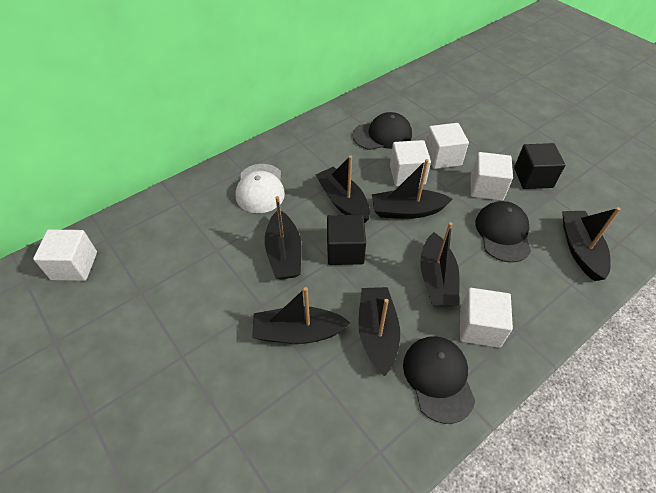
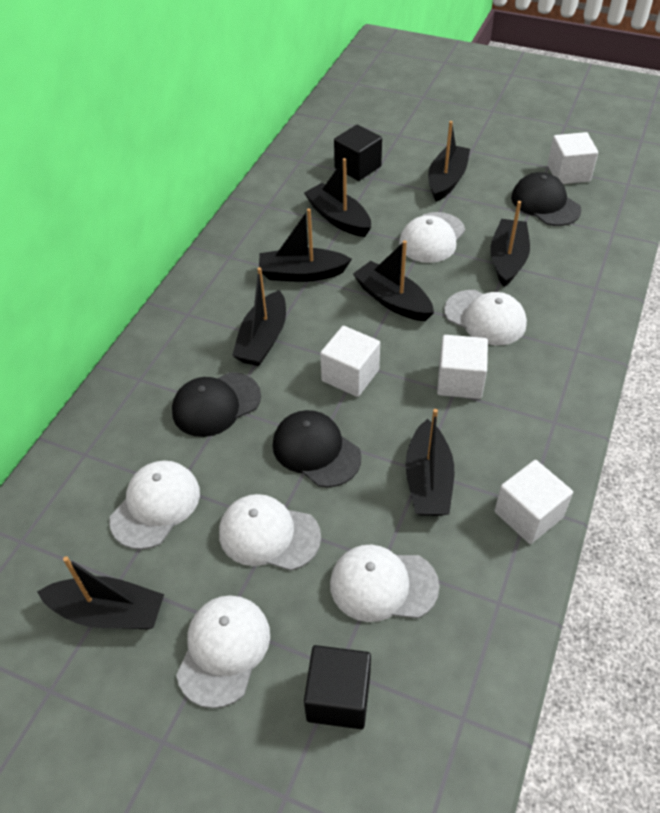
black boat: 7 -> 8
white cap: 1 -> 6
white cube: 5 -> 4

